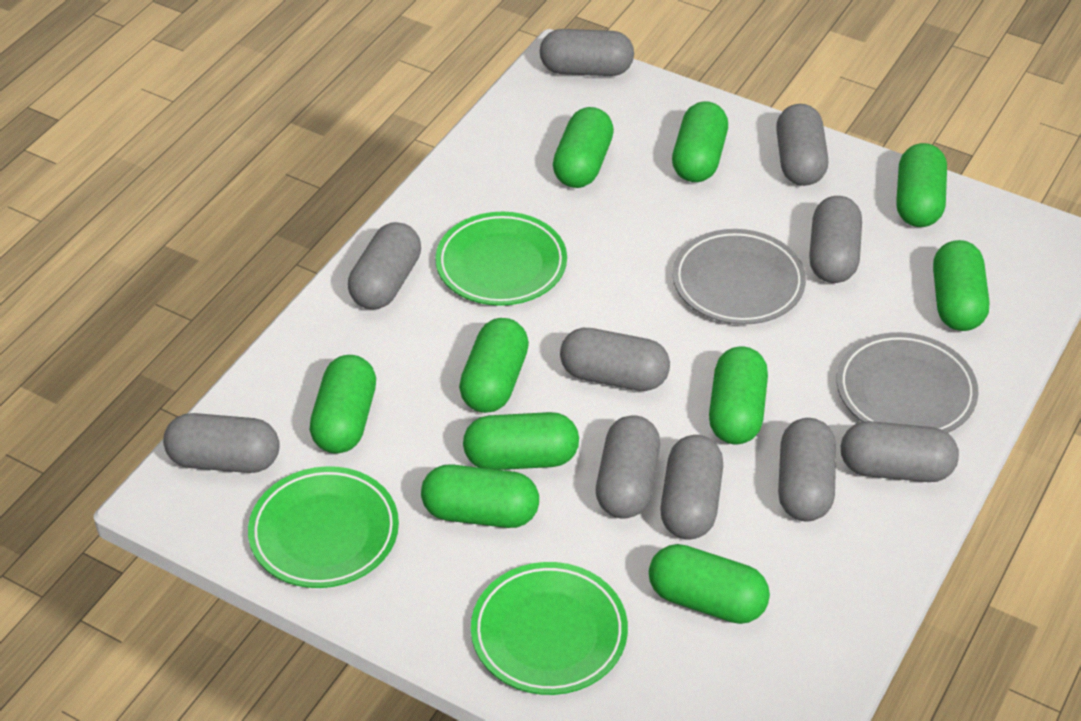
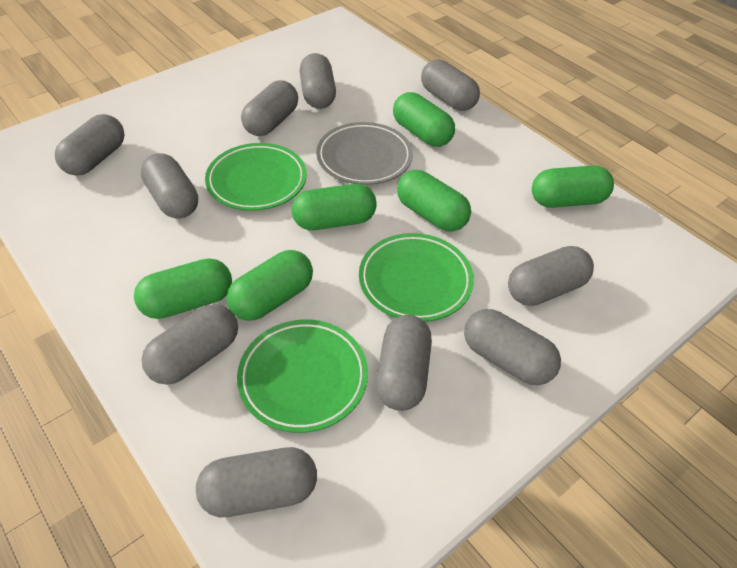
green capsule: 10 -> 6
grey plate: 2 -> 1

